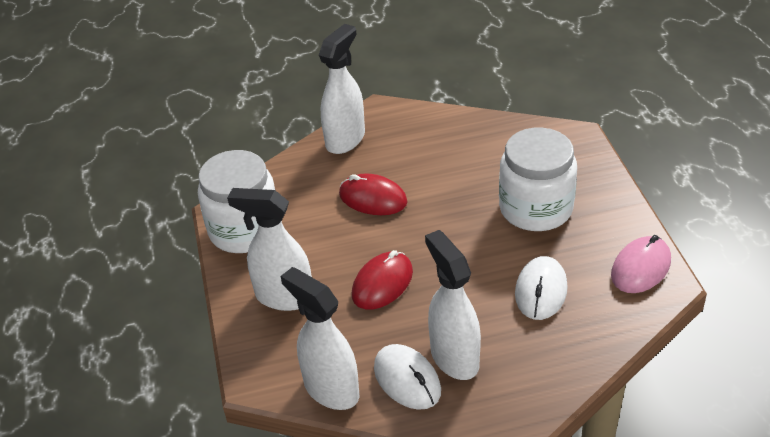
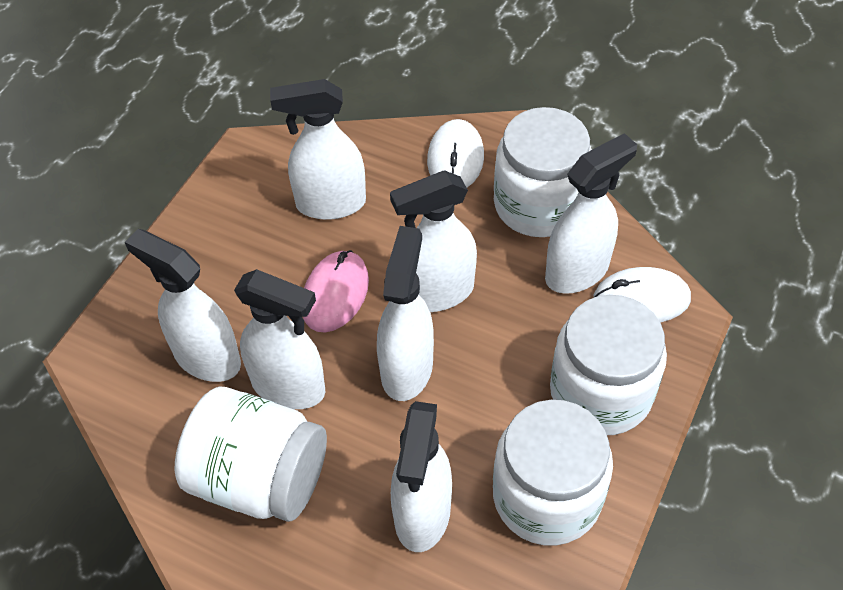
red mouse: 2 -> 0
white jar: 2 -> 4
white spray bottle: 4 -> 7

